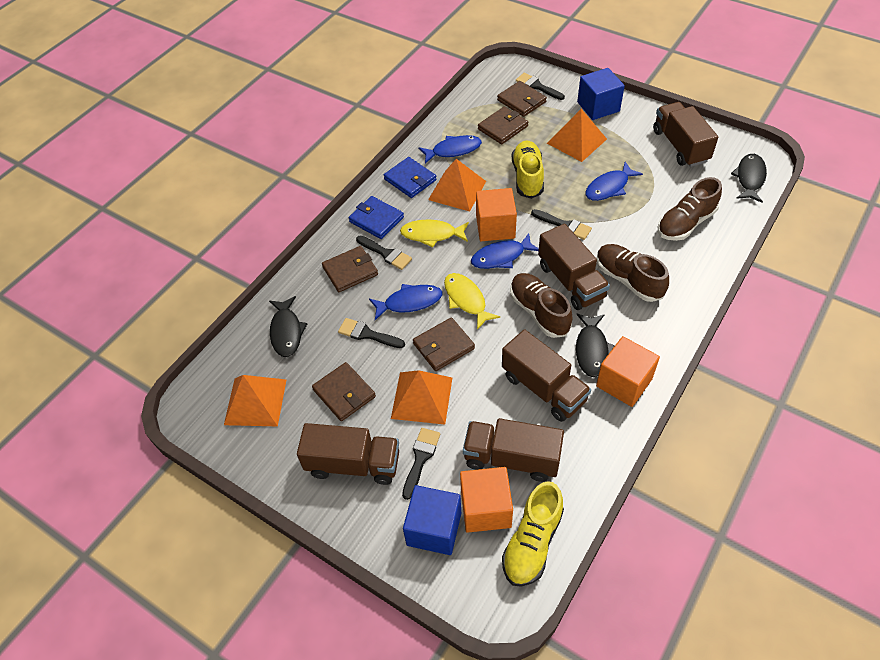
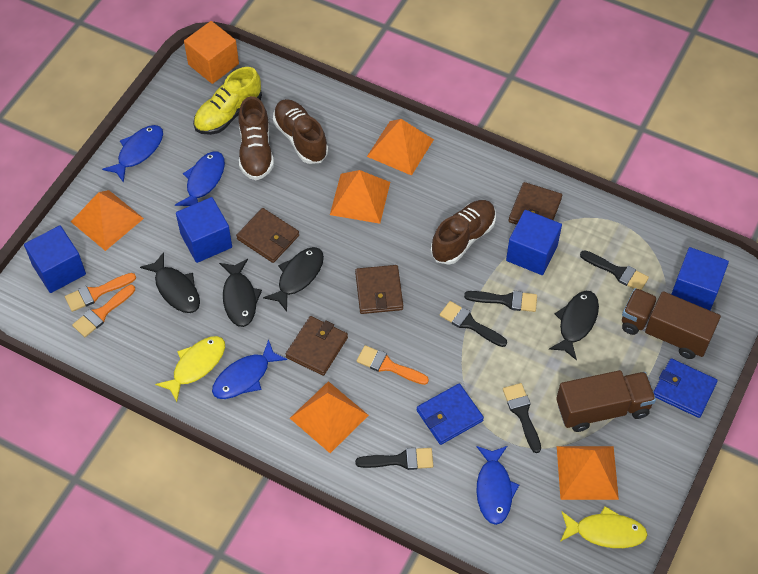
black fish: 3 -> 4
blue cube: 2 -> 4
brown truck: 5 -> 2
brown wallet: 5 -> 4
orange brush: 0 -> 3
orange cube: 3 -> 1
orange pyramid: 4 -> 5
yellow shoe: 2 -> 1

